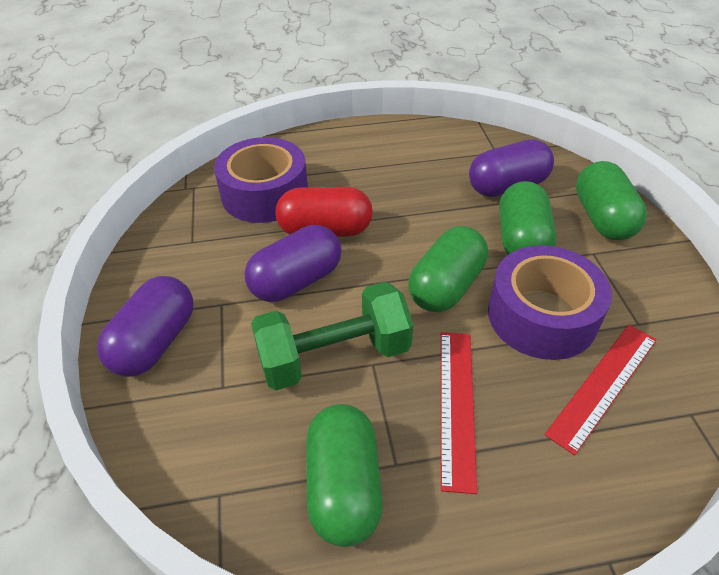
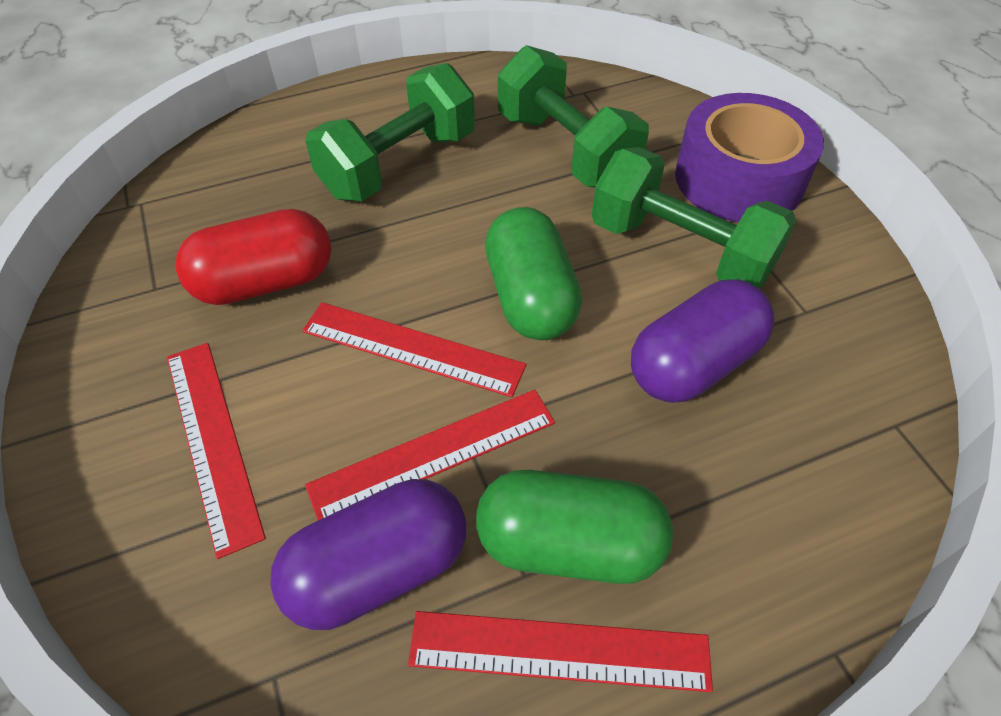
green capsule: 4 -> 2
green dumbbell: 1 -> 3
purple capsule: 3 -> 2
purple tape: 2 -> 1
red ruler: 2 -> 4

